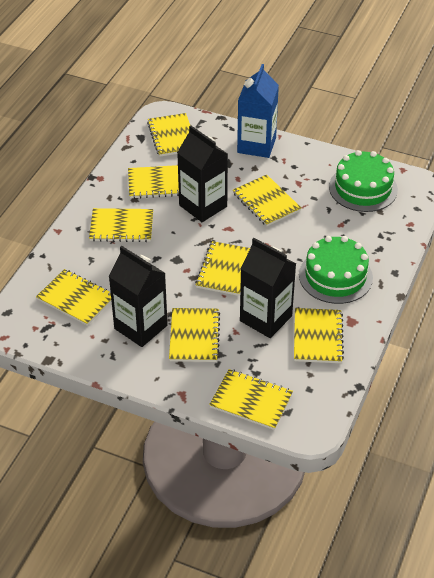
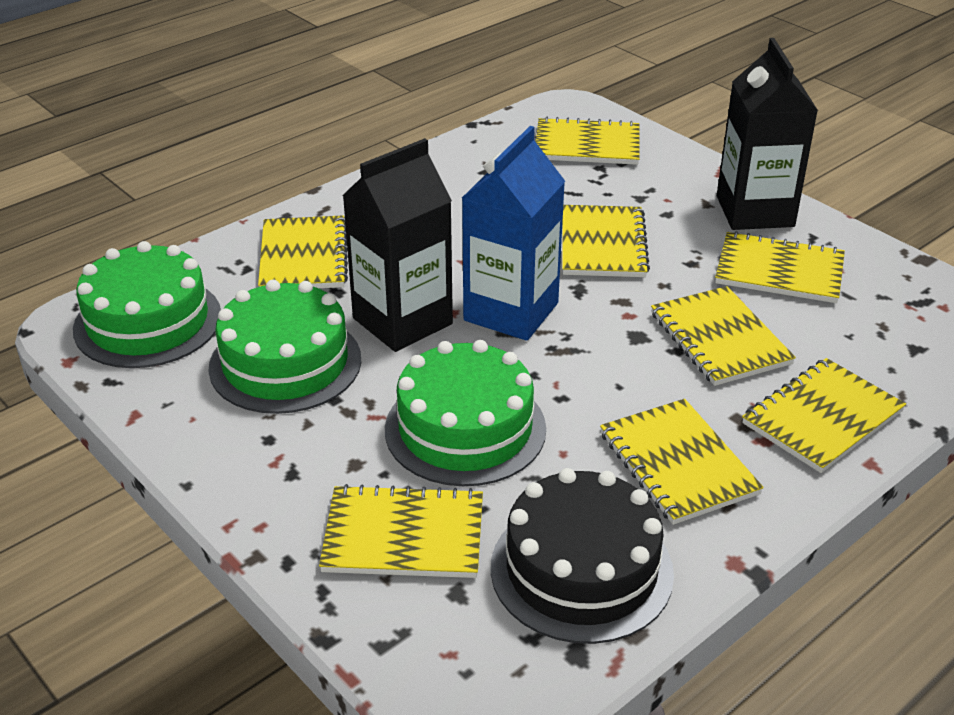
black cake: 0 -> 1
black carton: 3 -> 2
green cake: 2 -> 3
yellow notebook: 9 -> 8

